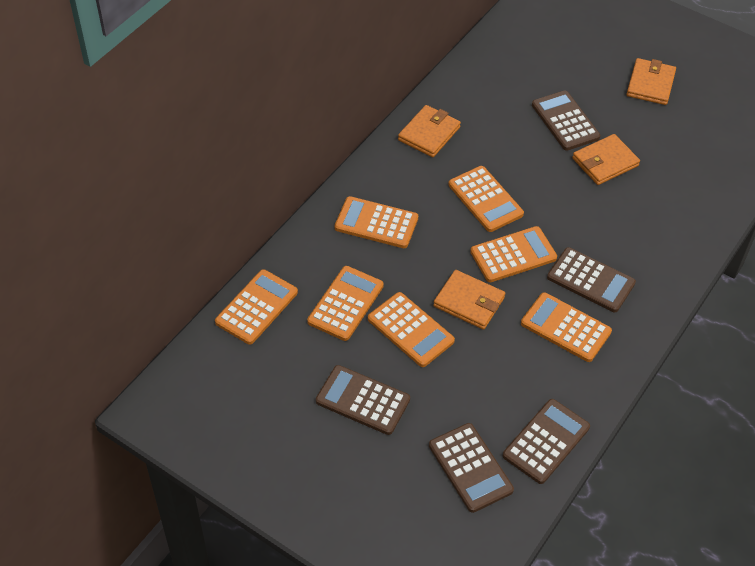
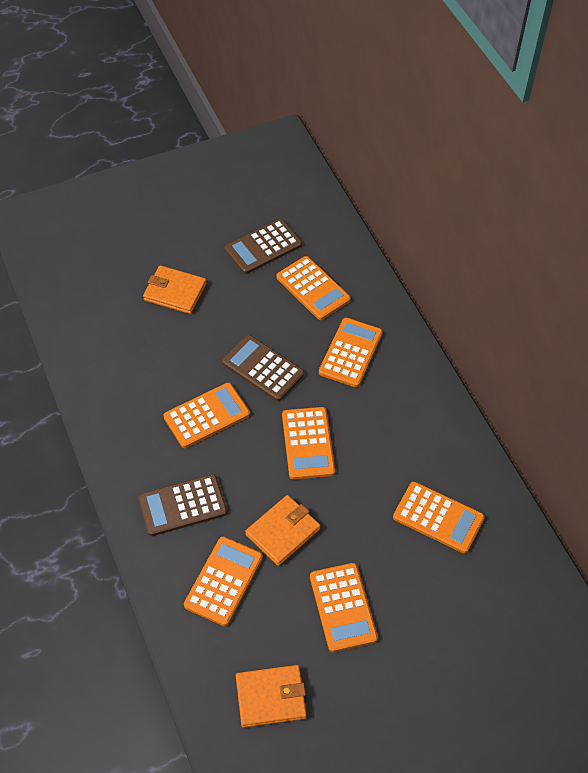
brown calculator: 5 -> 3
orange wallet: 4 -> 3

